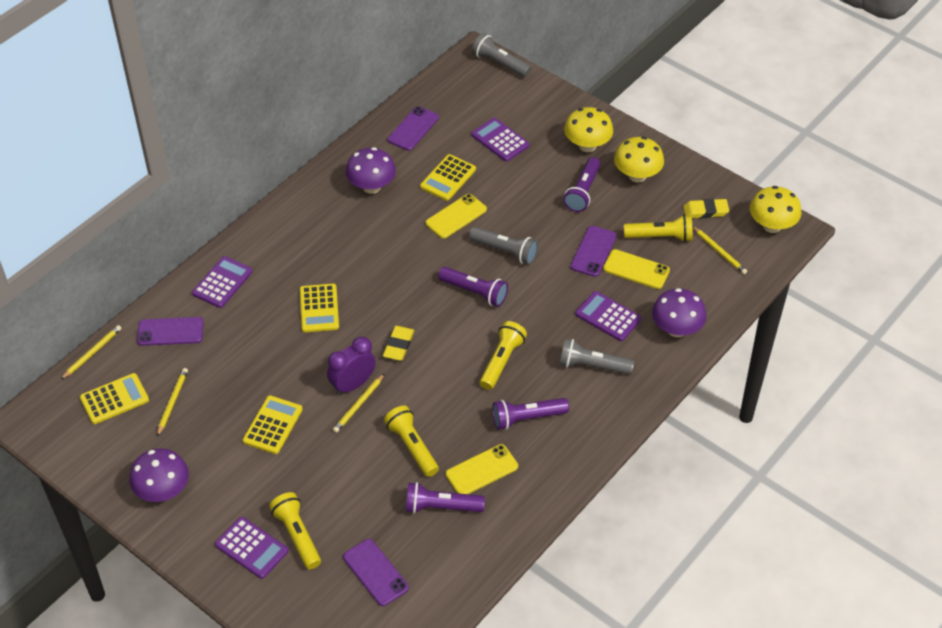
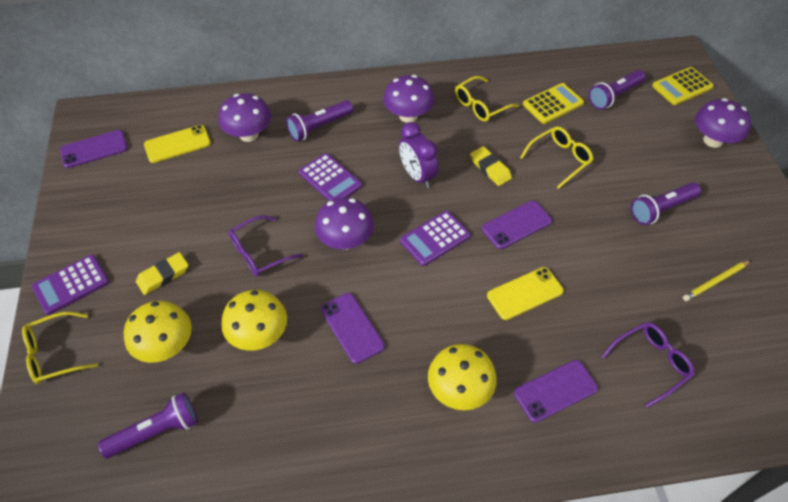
grey flashlight: 3 -> 0
purple calculator: 4 -> 3
purple glasses: 0 -> 2
purple mushroom: 3 -> 4
yellow calculator: 4 -> 2
yellow flashlight: 4 -> 0
yellow glasses: 0 -> 3
yellow pencil: 4 -> 1
yellow phone: 3 -> 2

